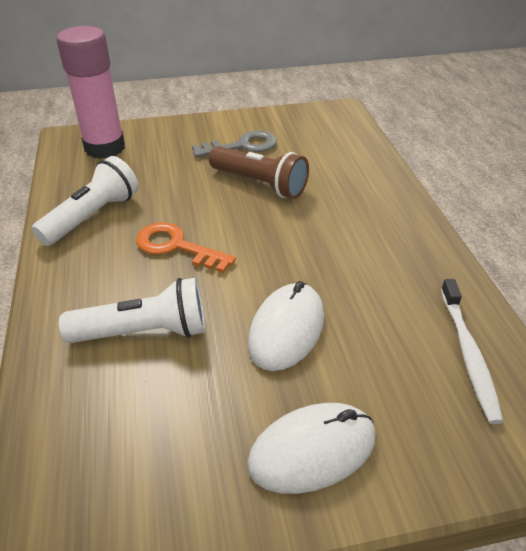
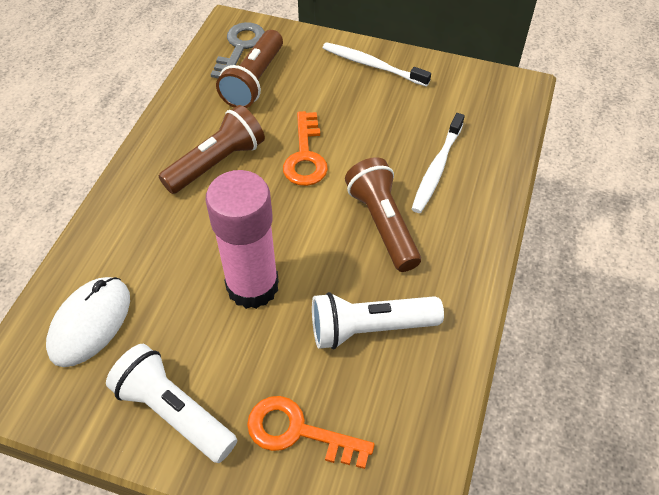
brown flashlight: 1 -> 3
orange key: 1 -> 2
white mouse: 2 -> 1
white toothbrush: 1 -> 2

